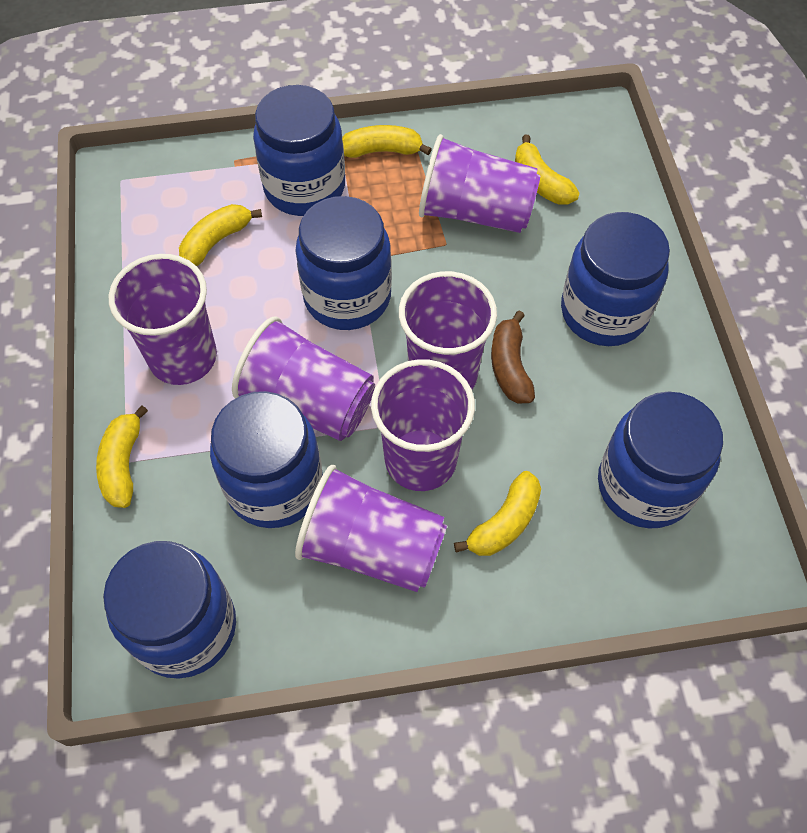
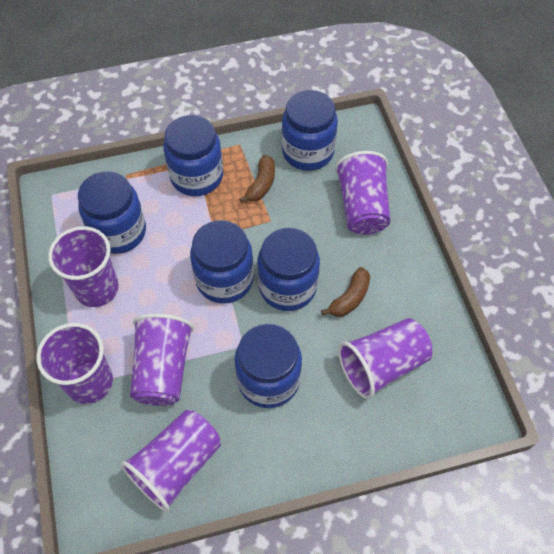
brown banana: 1 -> 2
yellow banana: 5 -> 0

